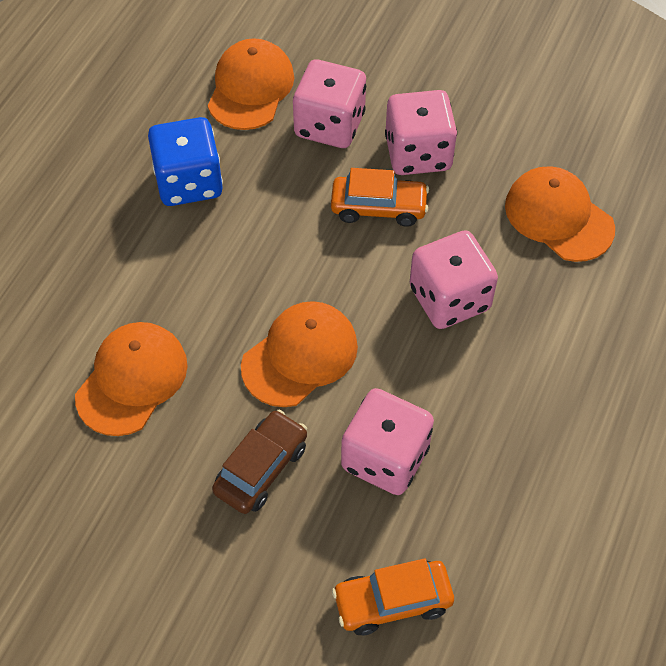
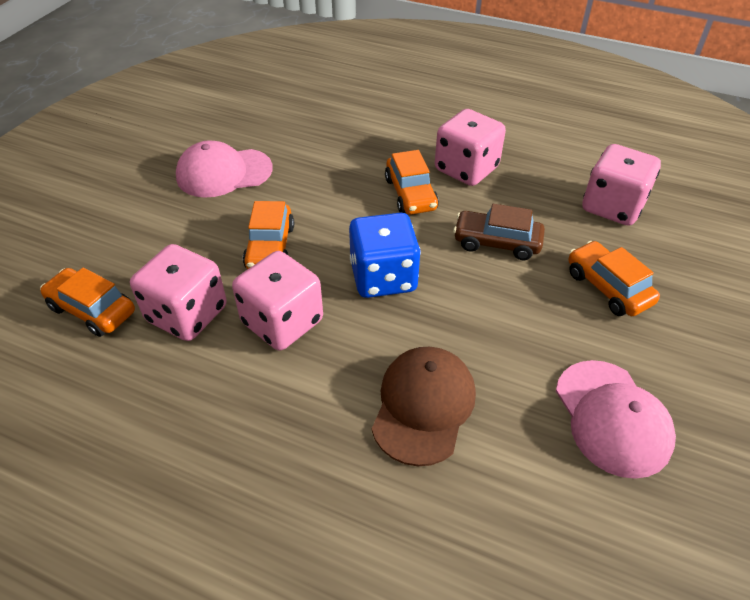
brown cap: 0 -> 1
orange cap: 4 -> 0
orange car: 2 -> 4
pink cap: 0 -> 2

